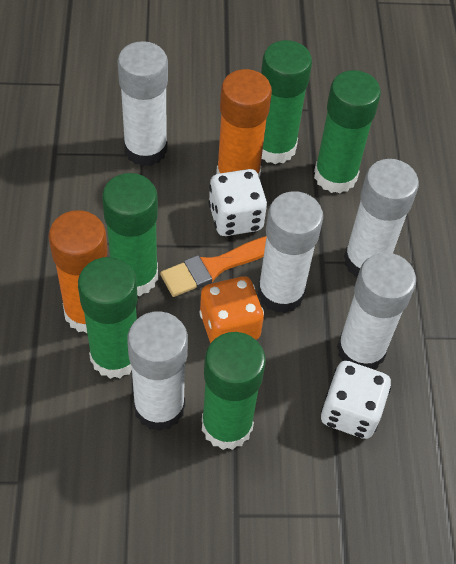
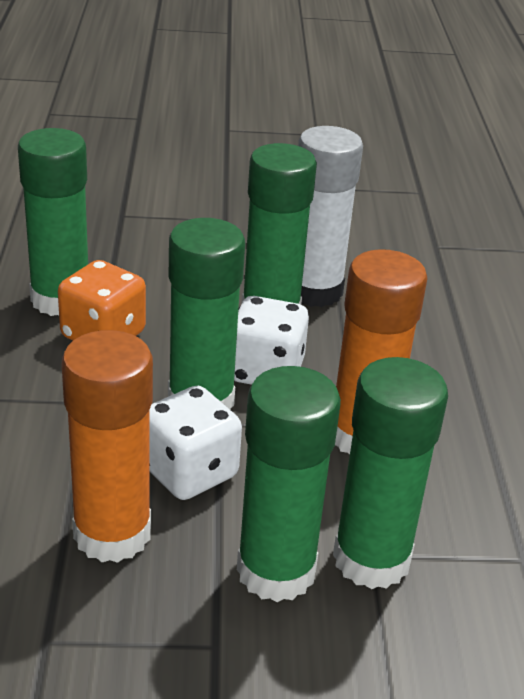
orange brush: 1 -> 0
white glue stick: 5 -> 1

